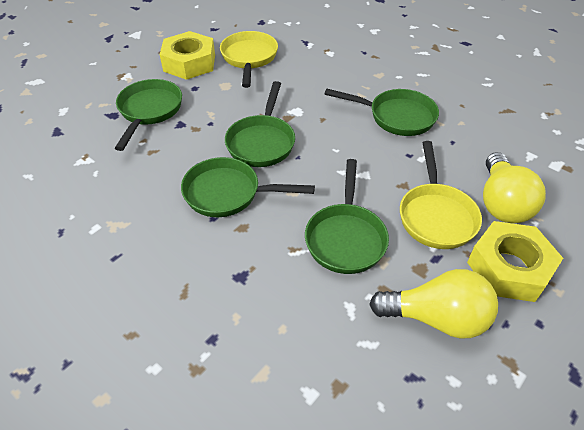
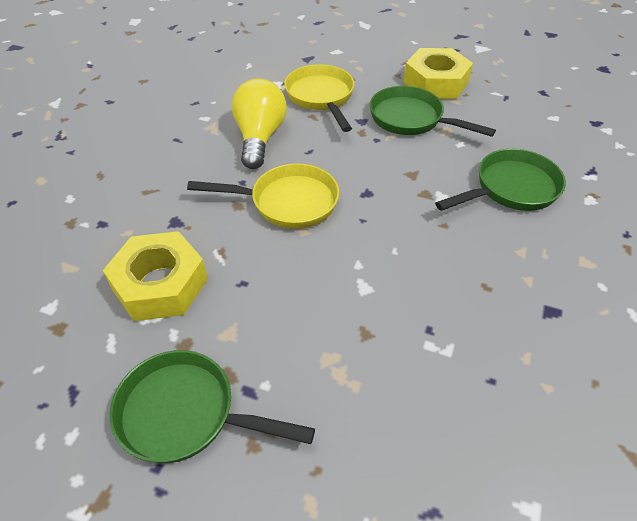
green pan: 5 -> 3
yellow light bulb: 2 -> 1

